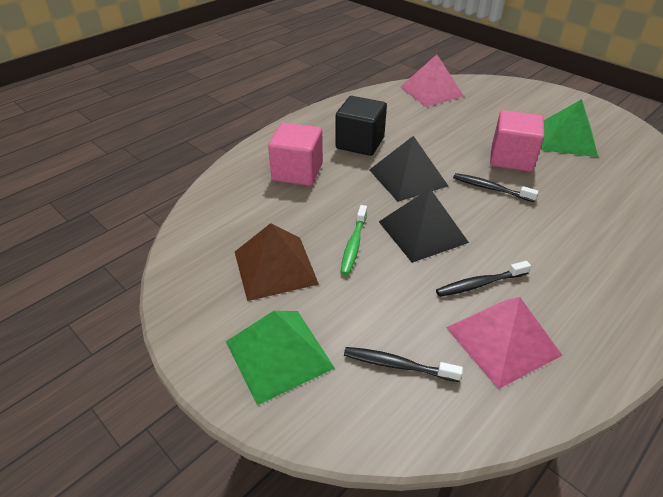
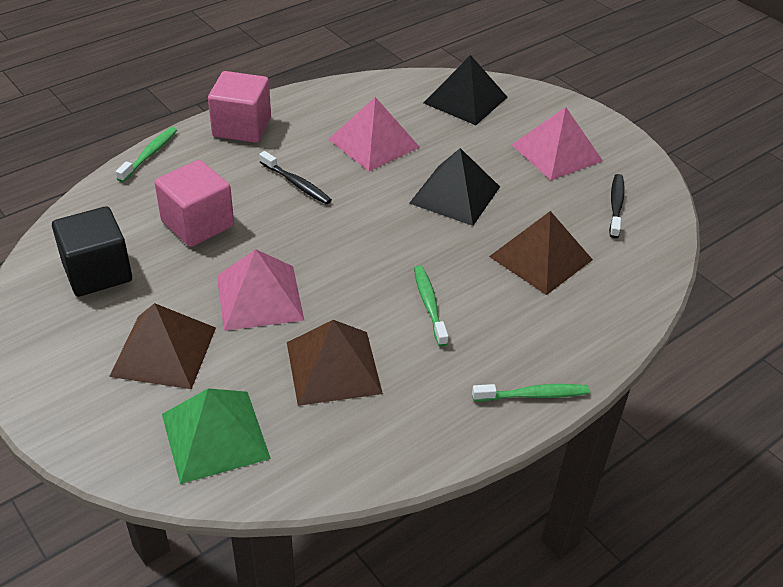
black toothbrush: 3 -> 2
brown pyramid: 1 -> 3
green pyramid: 2 -> 1
green toothbrush: 1 -> 3
pink pyramid: 2 -> 3

